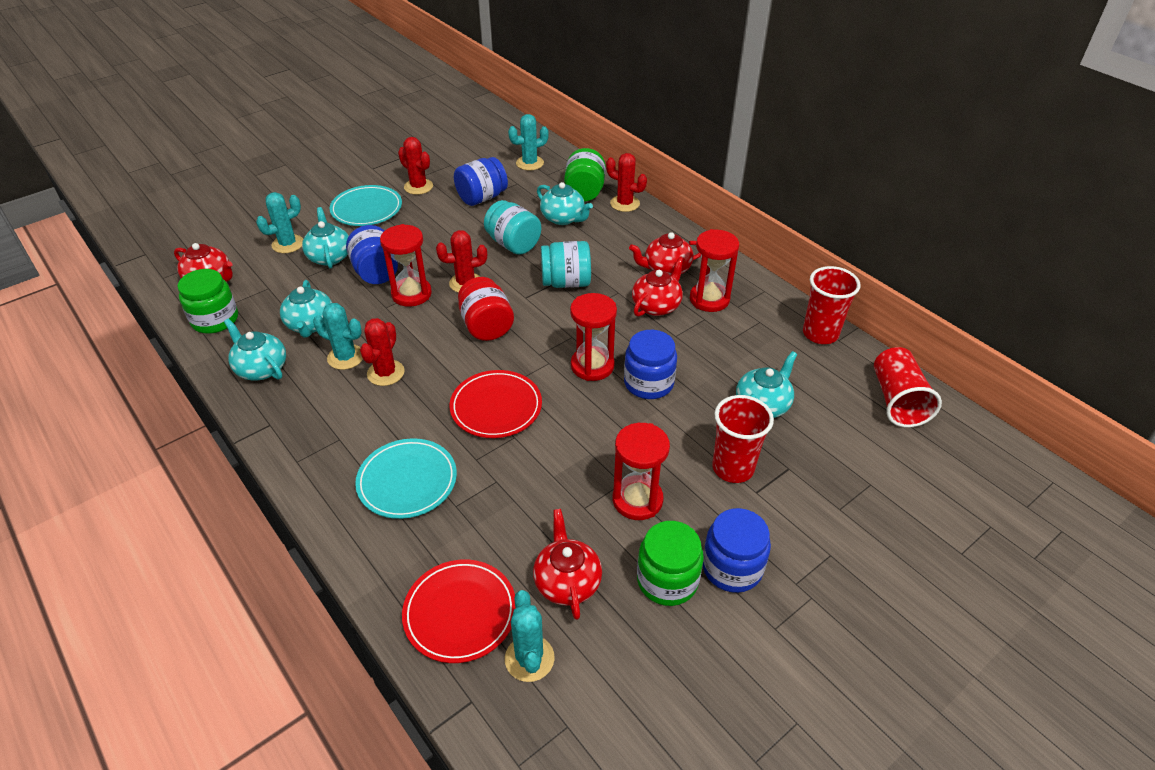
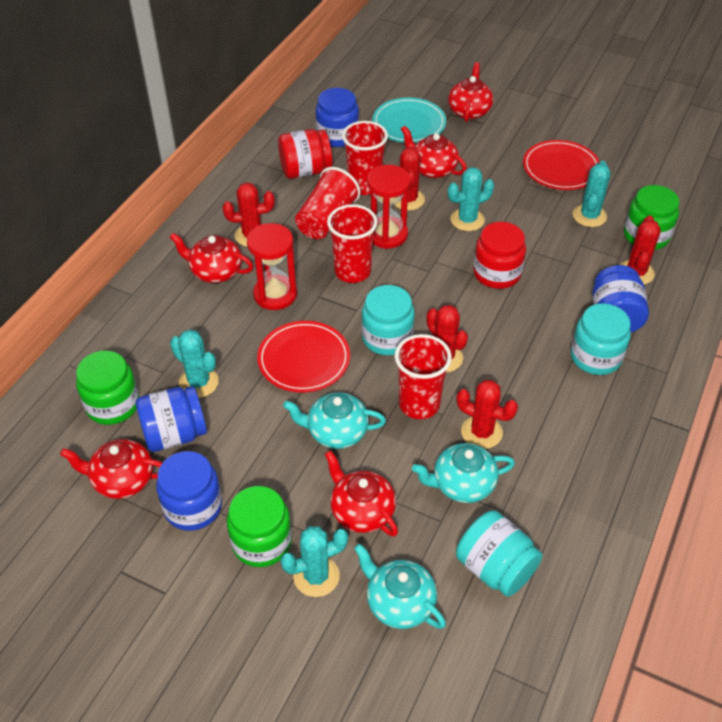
red cactus: 4 -> 5
red cup: 3 -> 4
red hourglass: 4 -> 2
red jar: 1 -> 2
red teapot: 4 -> 5
turquoise jar: 2 -> 3
turquoise plate: 2 -> 1
turquoise teapot: 5 -> 3

